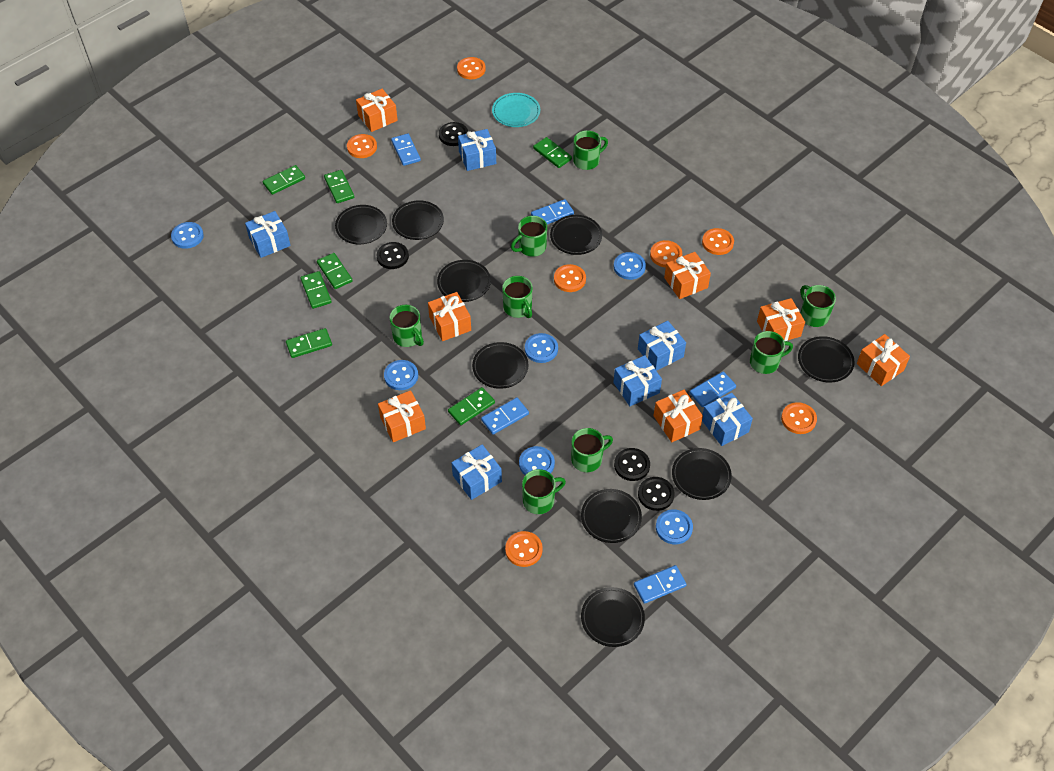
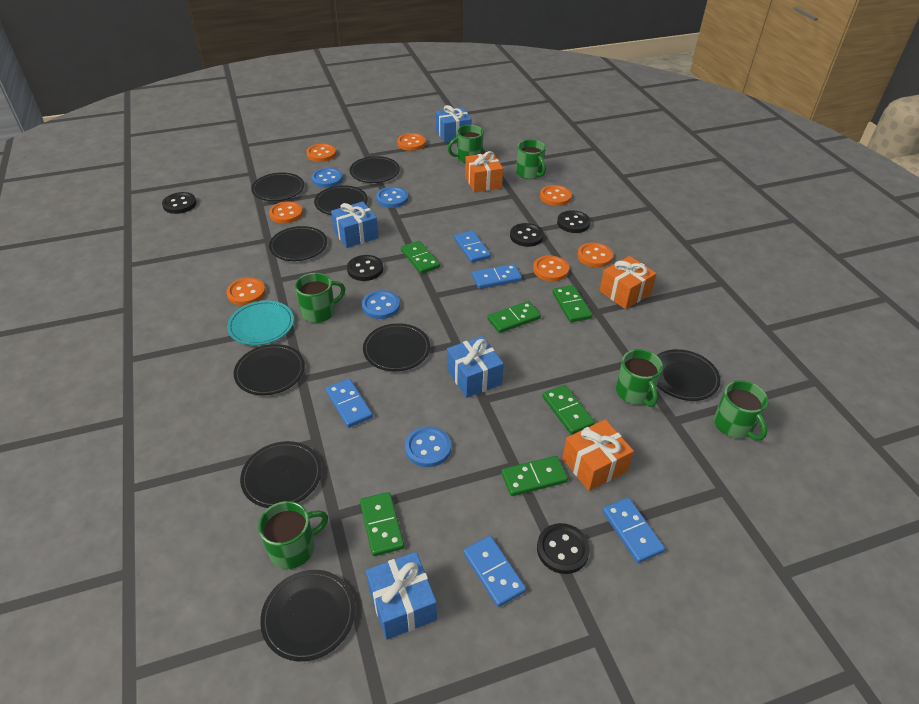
black button: 4 -> 5
blue button: 6 -> 4
blue gift: 6 -> 4
green domino: 7 -> 6
green mug: 8 -> 6
orange gift: 7 -> 3

